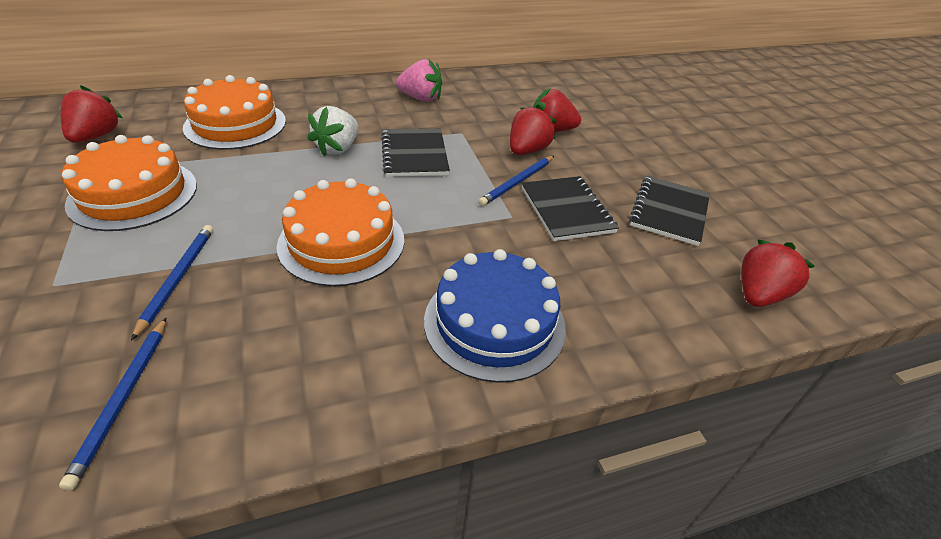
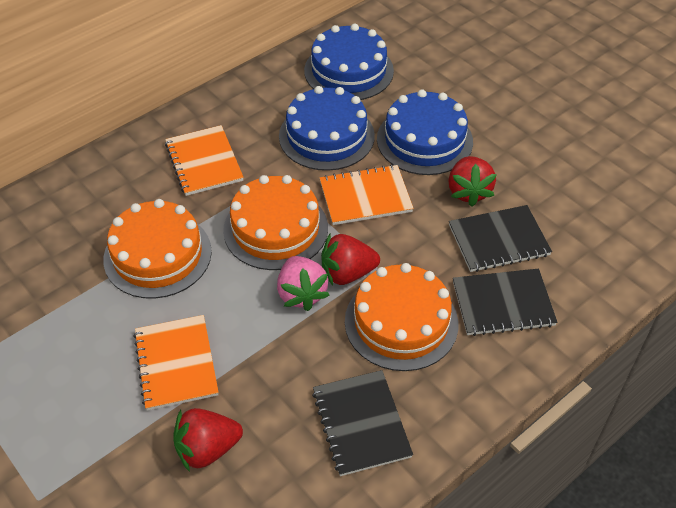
blue cake: 1 -> 3
blue pencil: 3 -> 0
orange notebook: 0 -> 3
red strawberry: 4 -> 3
white strawberry: 1 -> 0

